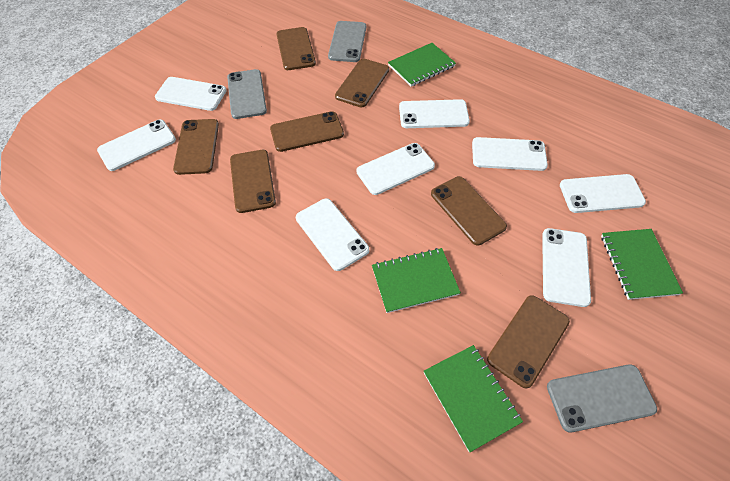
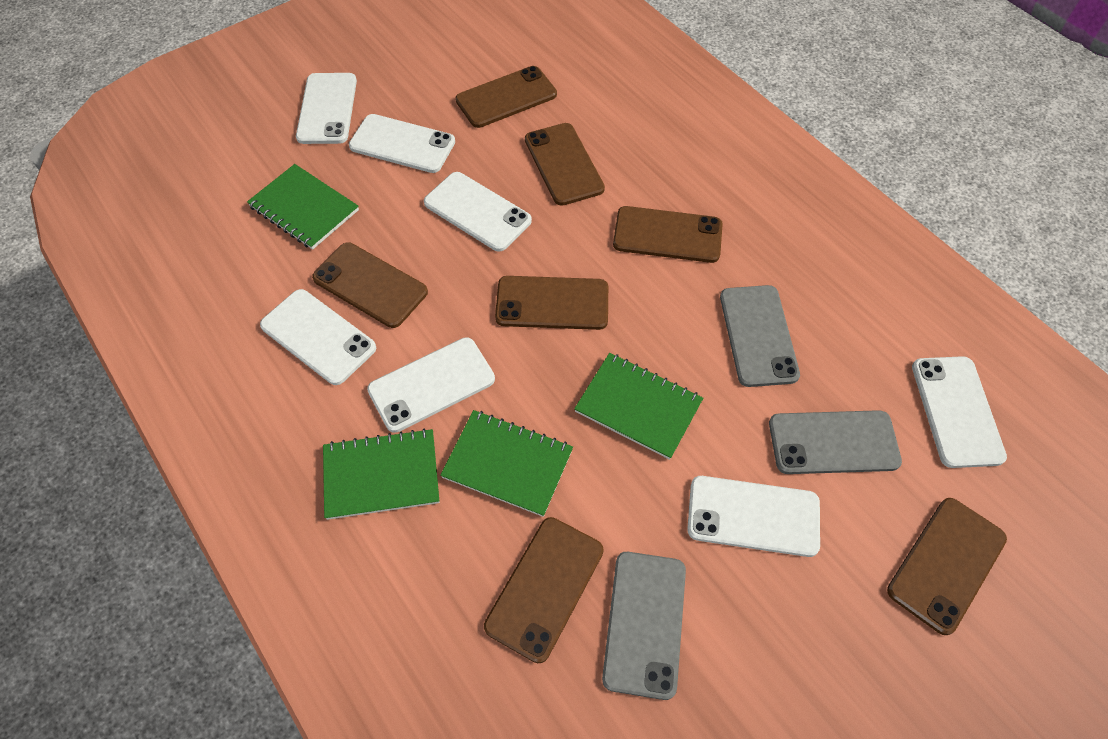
white phone: 8 -> 7

